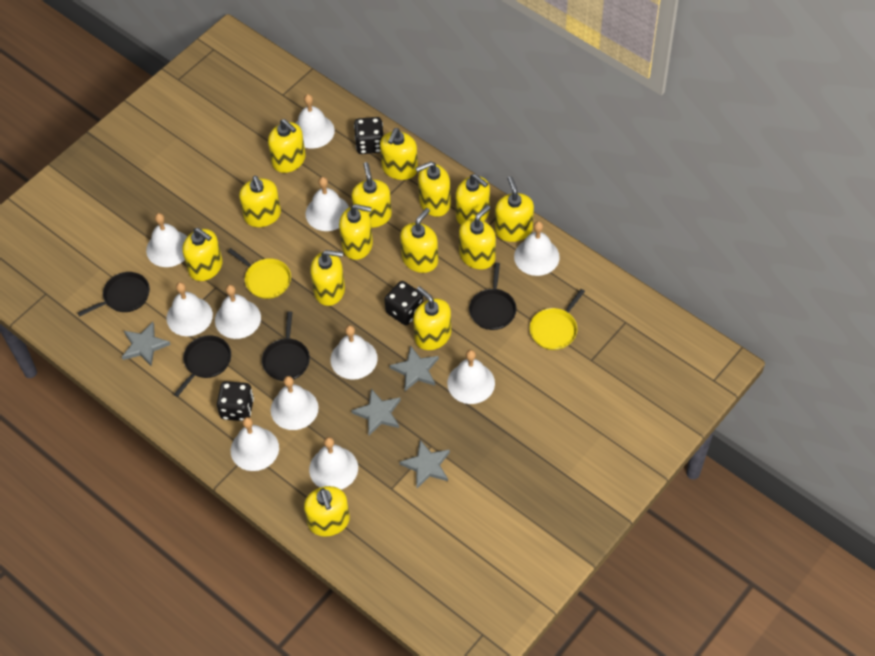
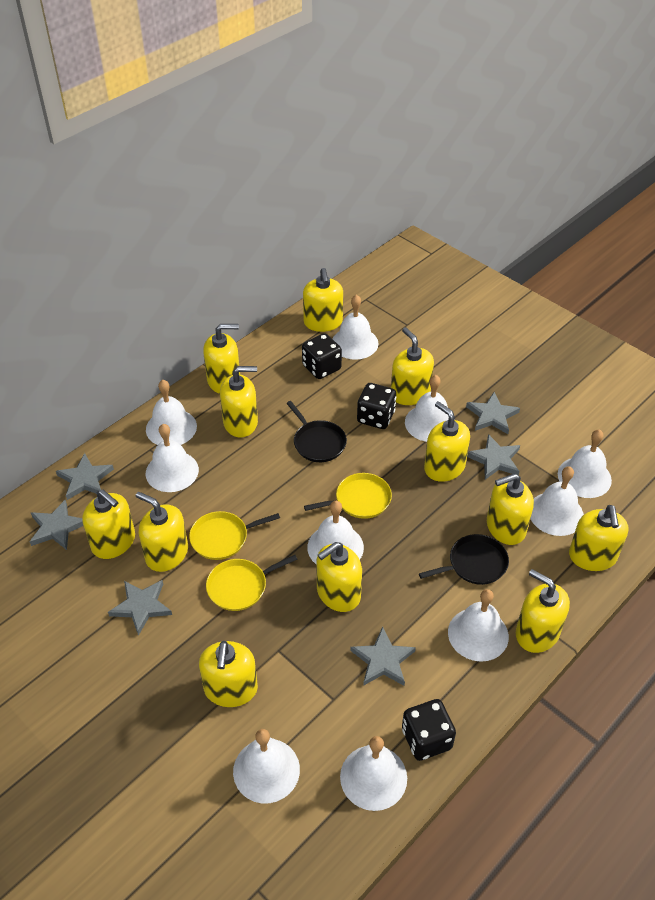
black pan: 4 -> 2
grey star: 4 -> 6
white bell: 11 -> 10
yellow pan: 2 -> 3
yellow soap dispenser: 14 -> 12

